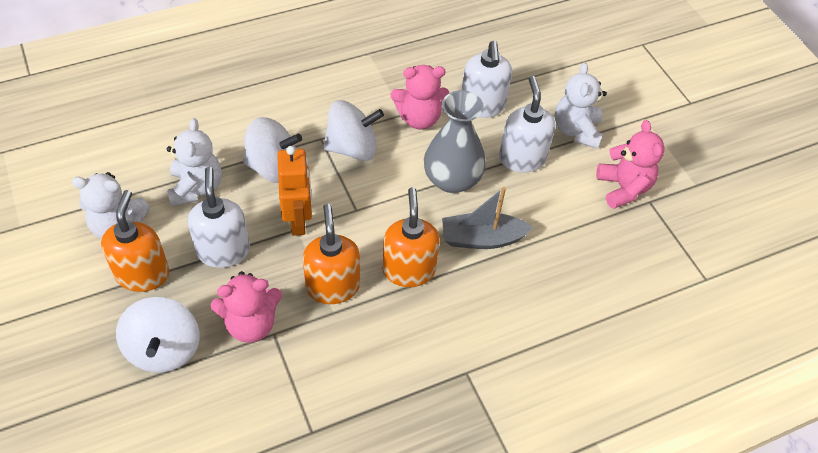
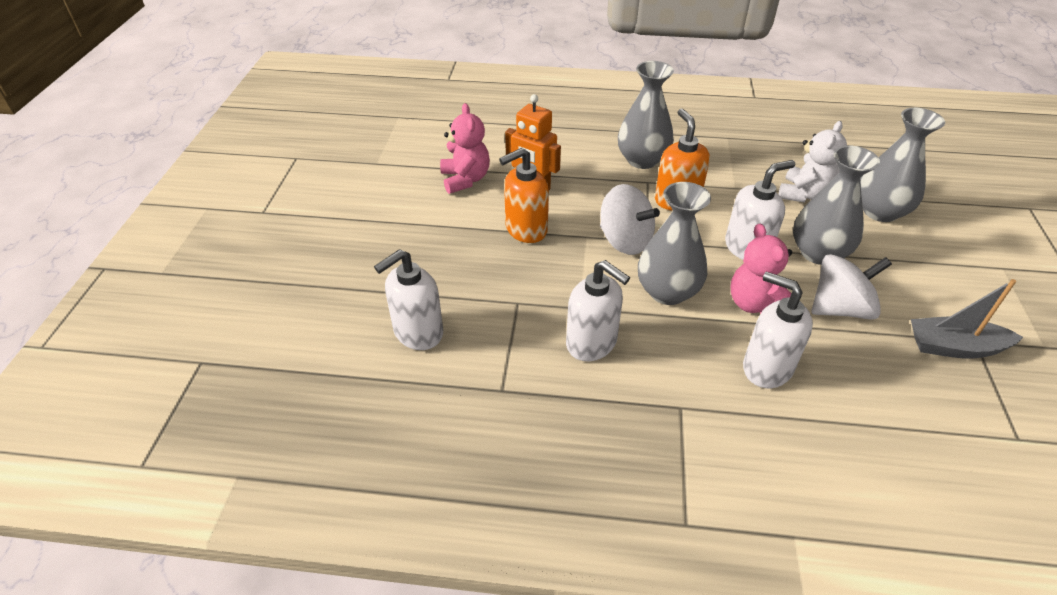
grey vase: 1 -> 4
orange soap dispenser: 3 -> 2
pink teddy bear: 3 -> 2
white soap dispenser: 3 -> 4
white spinning top: 3 -> 2
white teddy bear: 3 -> 1

